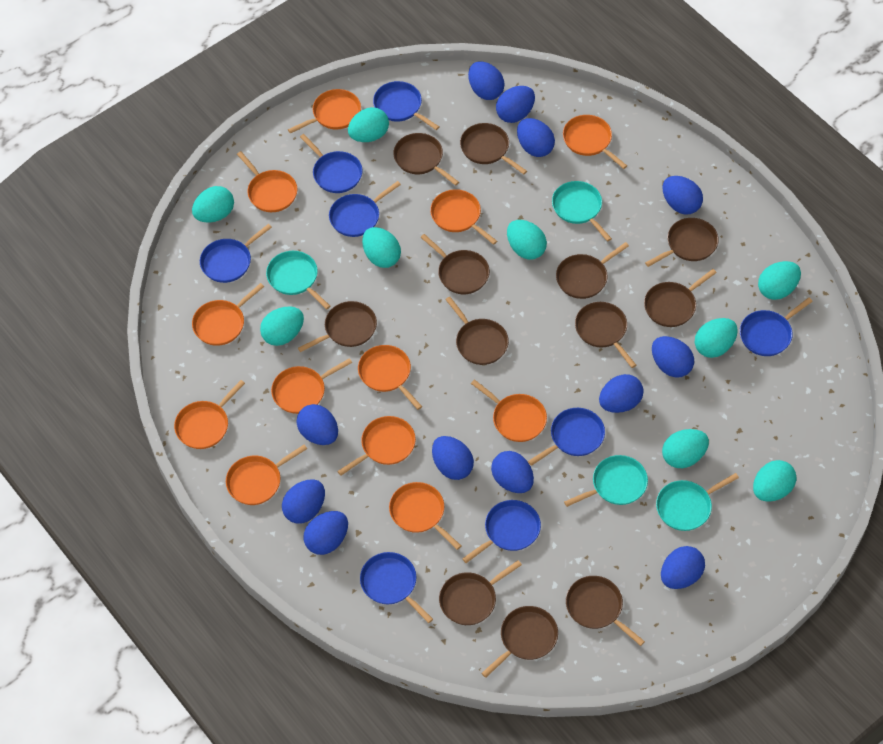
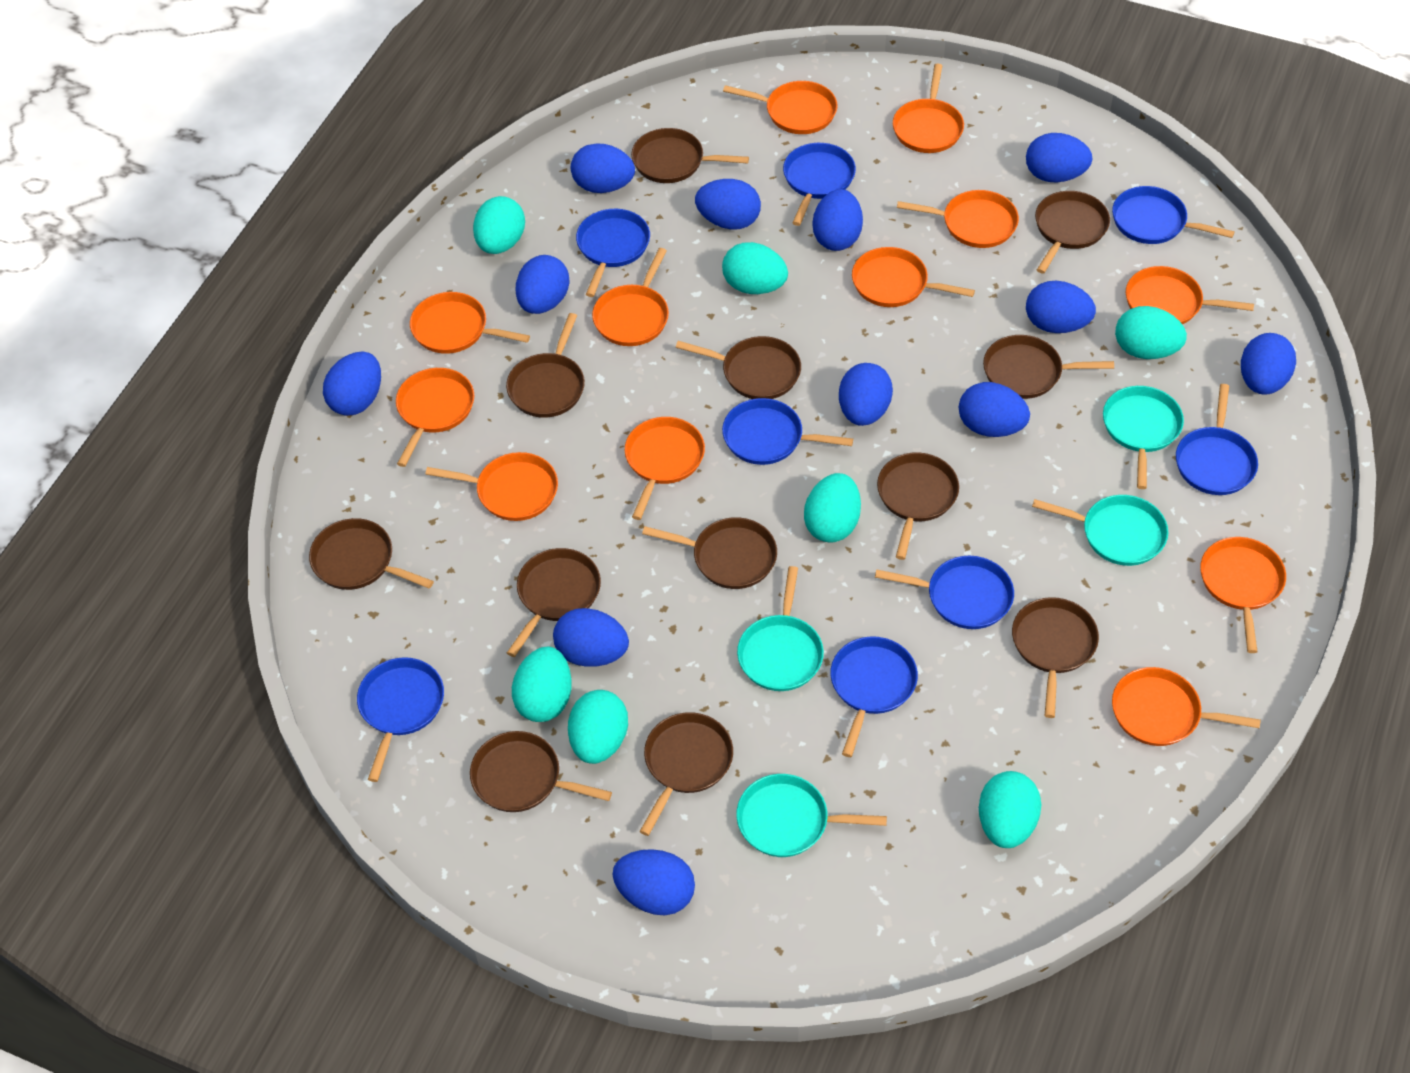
turquoise egg: 9 -> 7

